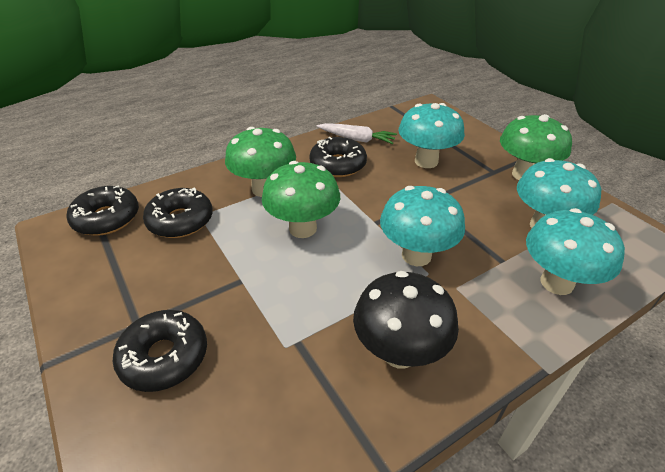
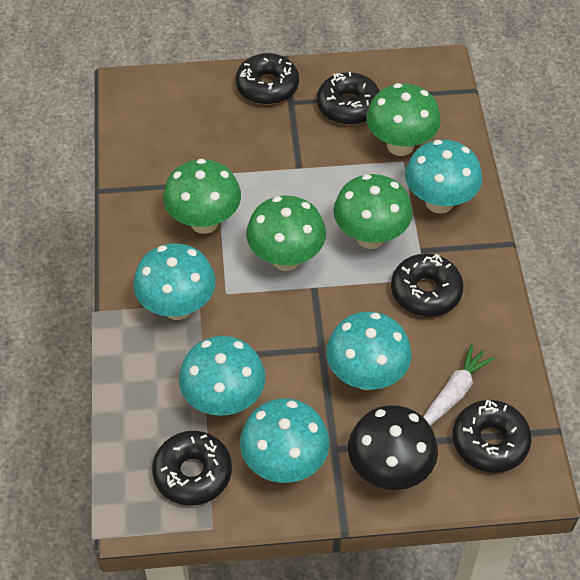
black donut: 4 -> 5
green mushroom: 3 -> 4
turquoise mushroom: 4 -> 5

